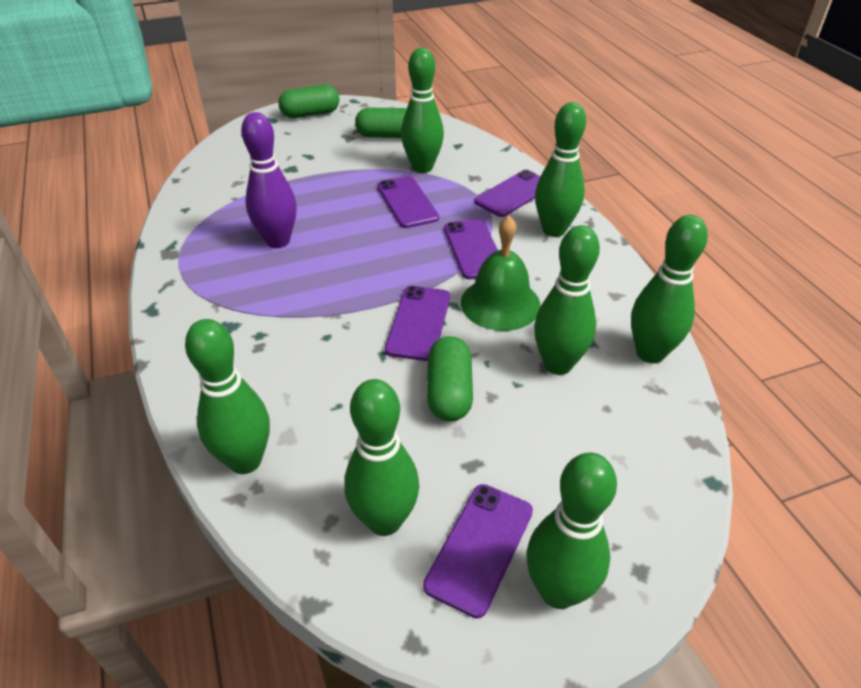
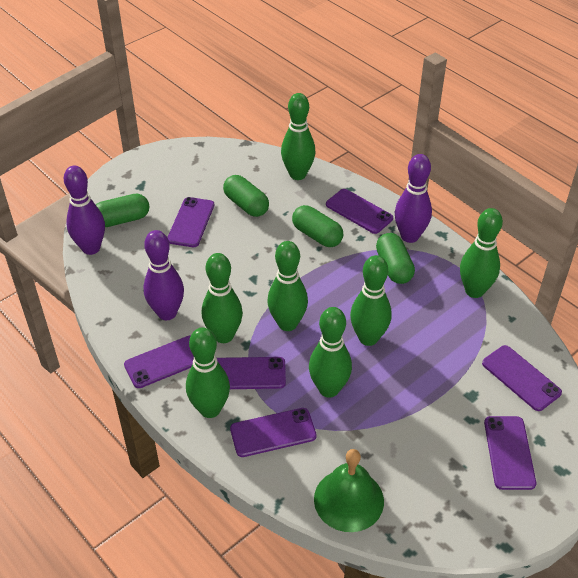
green capsule: 3 -> 4
purple bowling pin: 1 -> 3
purple phone: 5 -> 7

